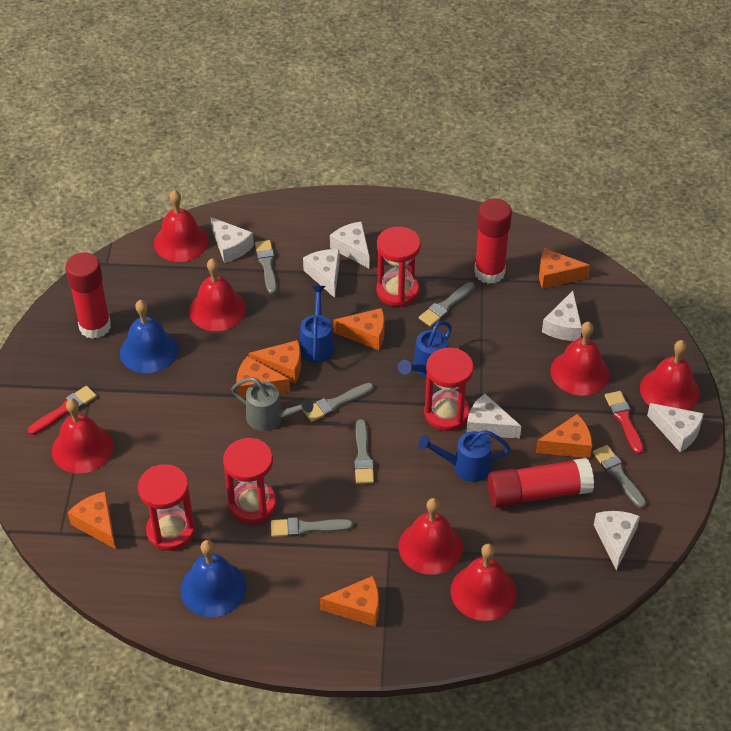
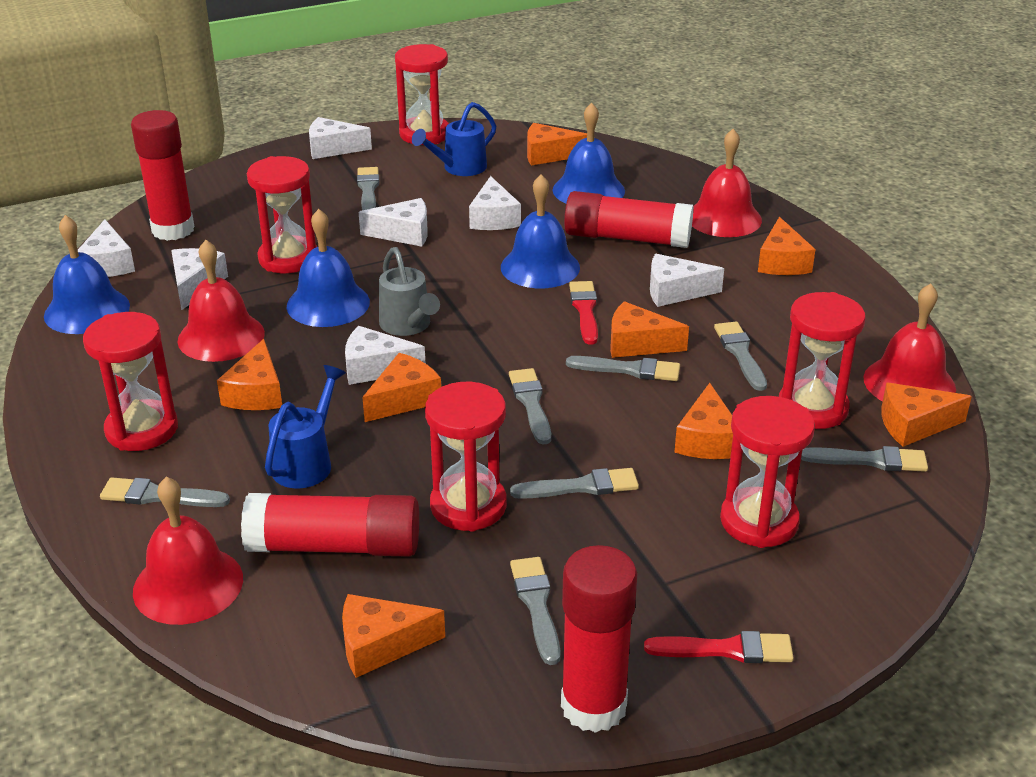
blue bell: 2 -> 4
blue watering can: 3 -> 2
grey brush: 6 -> 8
orange cheese: 7 -> 8
red bell: 7 -> 4
red glue stick: 3 -> 4
red hourglass: 4 -> 6

